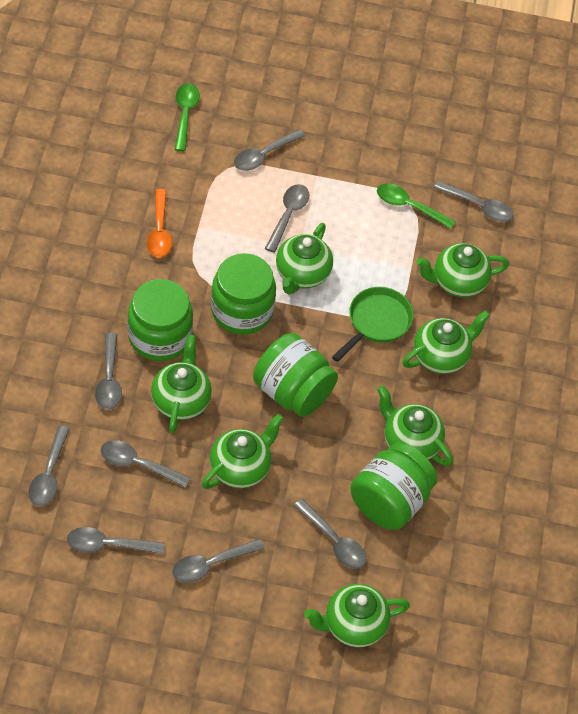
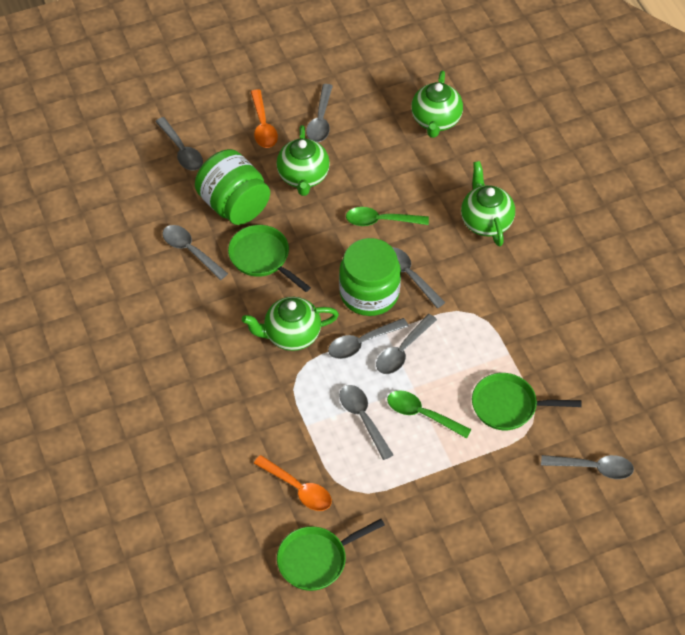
green jar: 4 -> 2
green pan: 1 -> 3
green teapot: 7 -> 4
grey spoon: 9 -> 8
orange spoon: 1 -> 2

